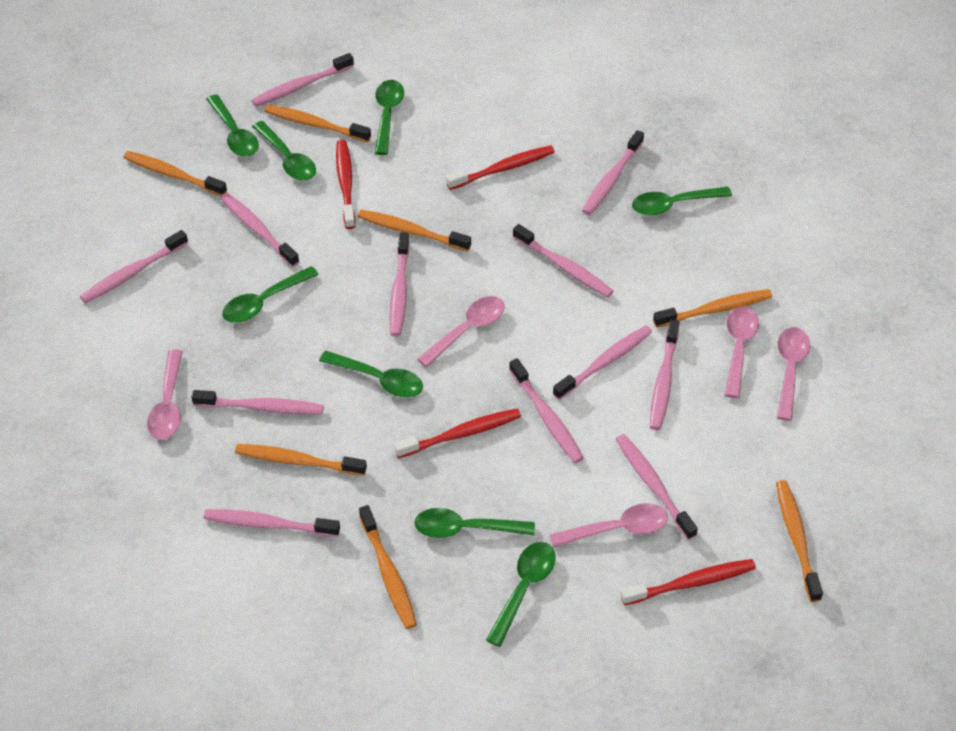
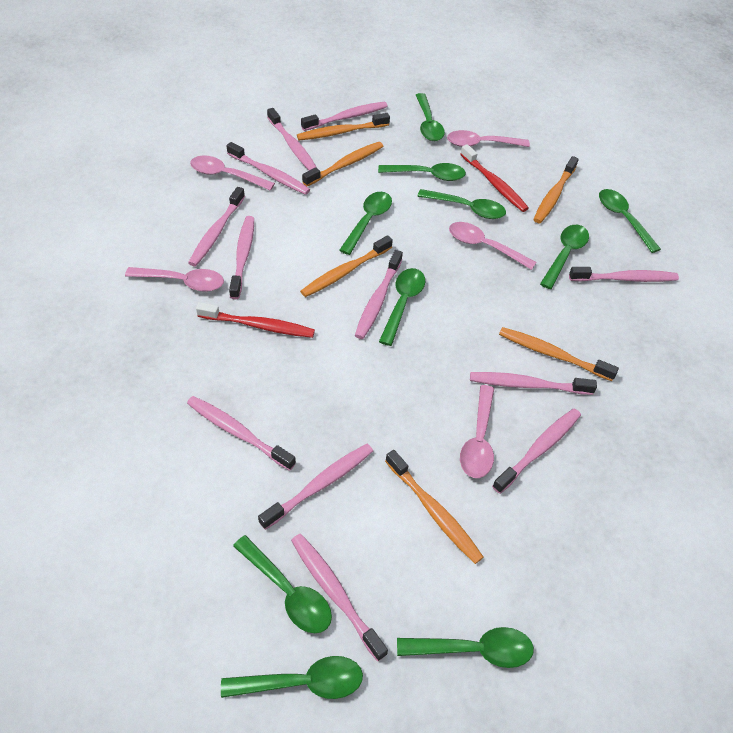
green spoon: 8 -> 10
orange toothbrush: 7 -> 6
red toothbrush: 4 -> 2

